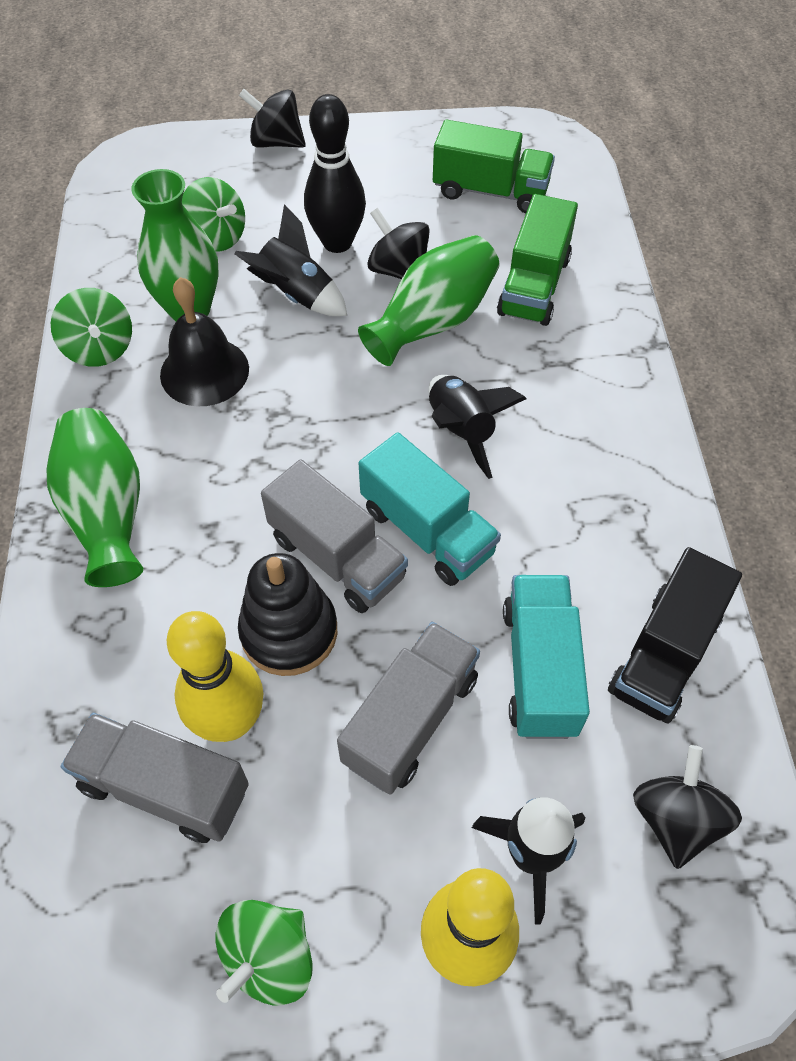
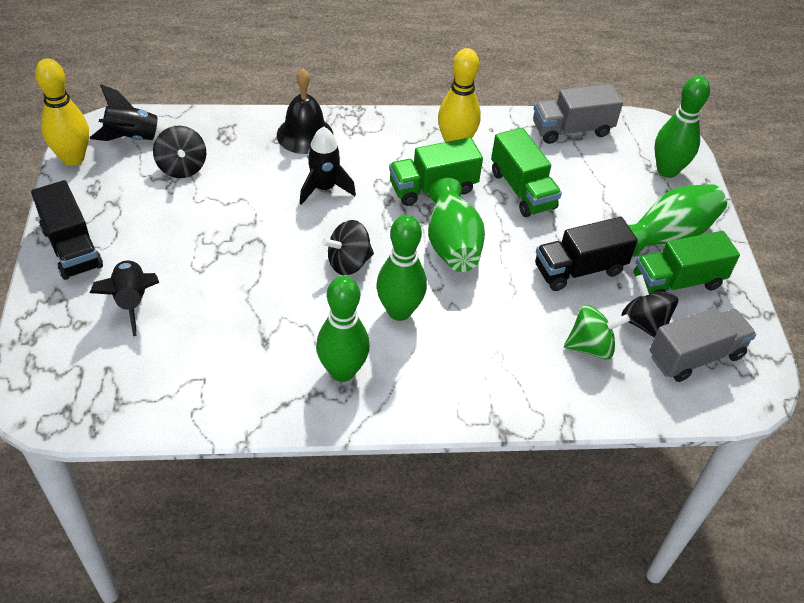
black bowling pin: 1 -> 0
black stacking toy: 1 -> 0
black truck: 1 -> 2
green bowling pin: 0 -> 3
green spinning top: 3 -> 1
green truck: 2 -> 3
green vase: 3 -> 2
grey truck: 3 -> 2
turquoise truck: 2 -> 0

